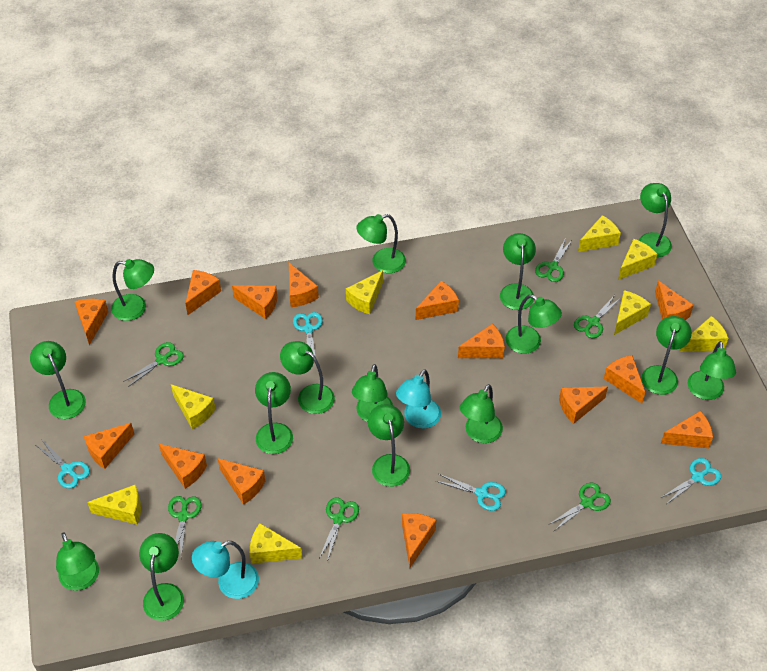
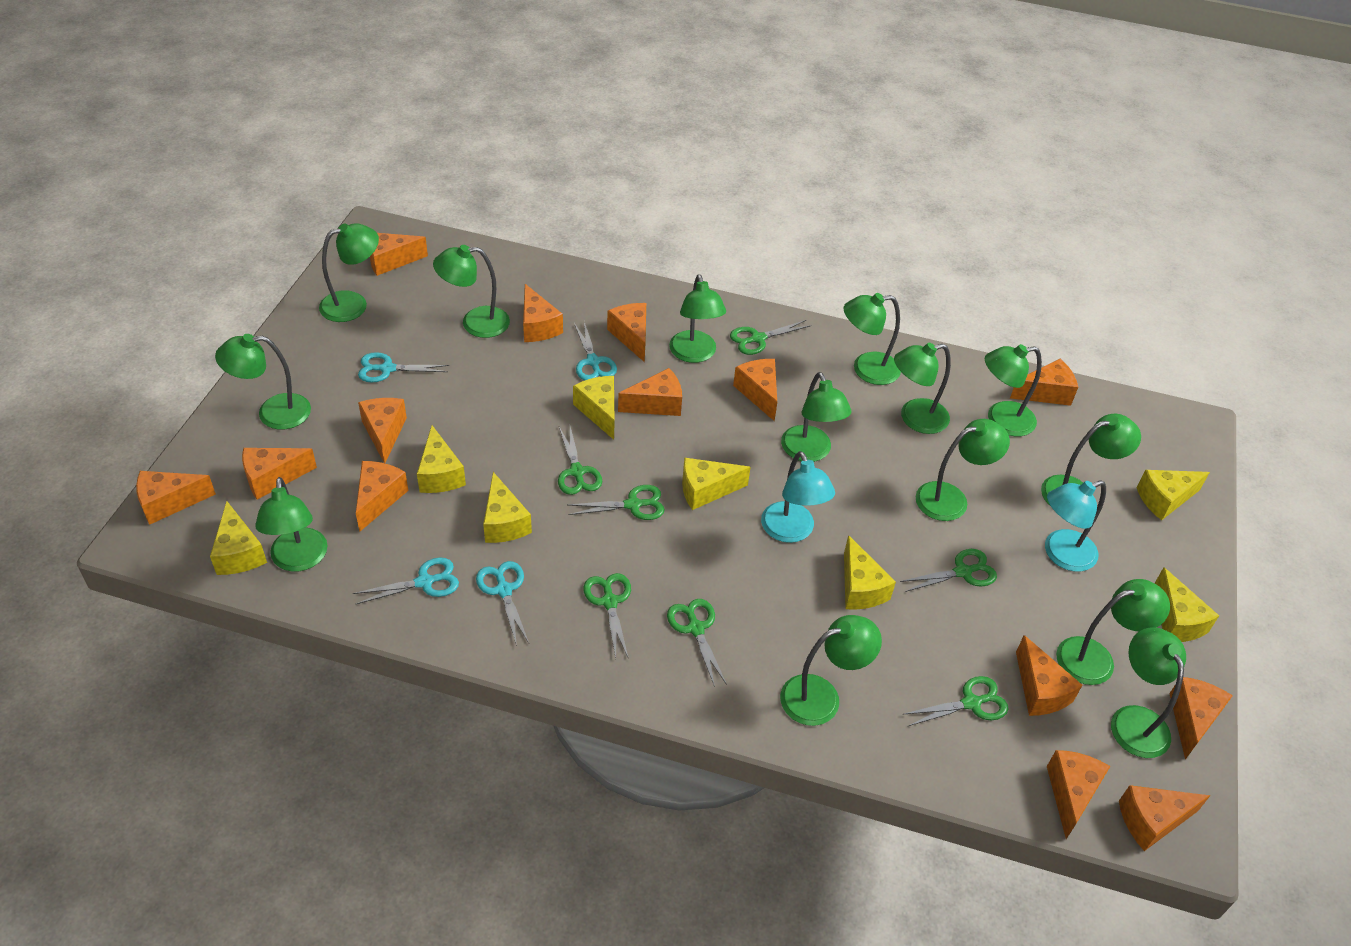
green lamp: 15 -> 14
green scissors: 6 -> 7

